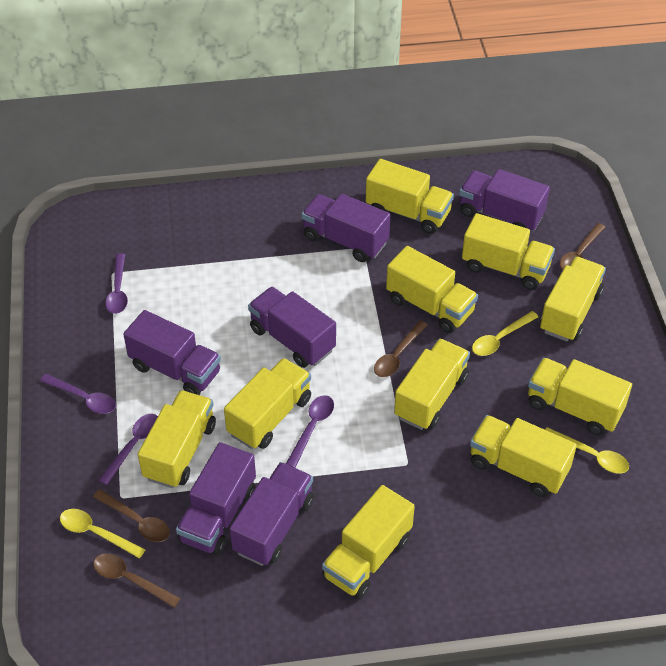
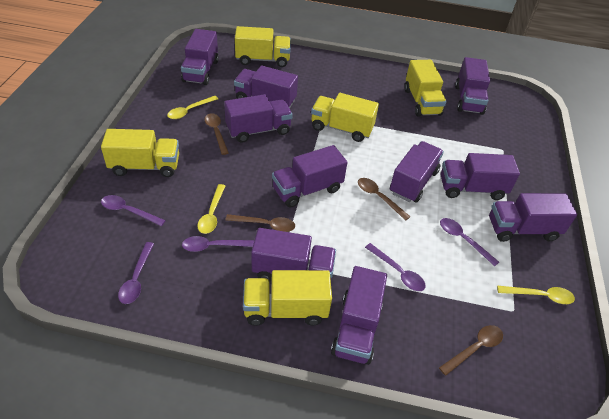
purple spoon: 4 -> 5
purple truck: 6 -> 10
yellow truck: 10 -> 5

